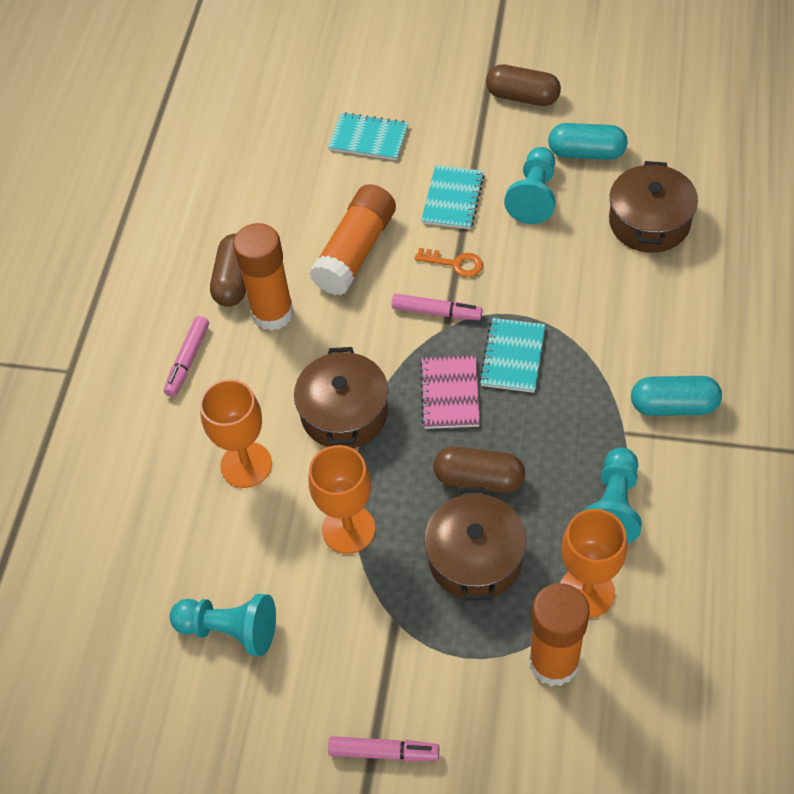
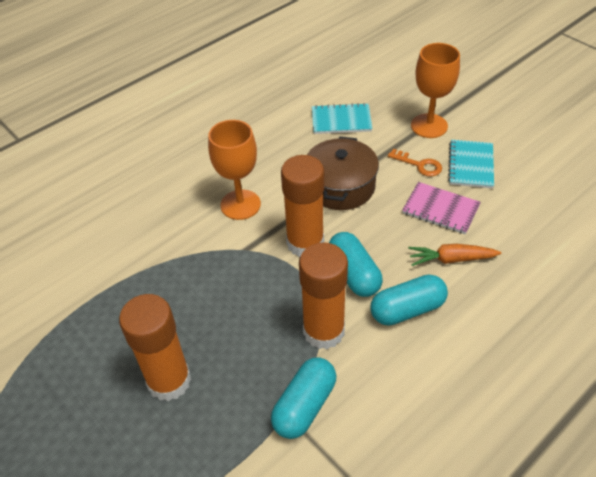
brown capsule: 3 -> 0
brown pot: 3 -> 1
orange carrot: 0 -> 1
orange goblet: 3 -> 2
pink marker: 3 -> 0
turquoise capsule: 2 -> 3
turquoise notebook: 3 -> 2
turquoise pawn: 3 -> 0

